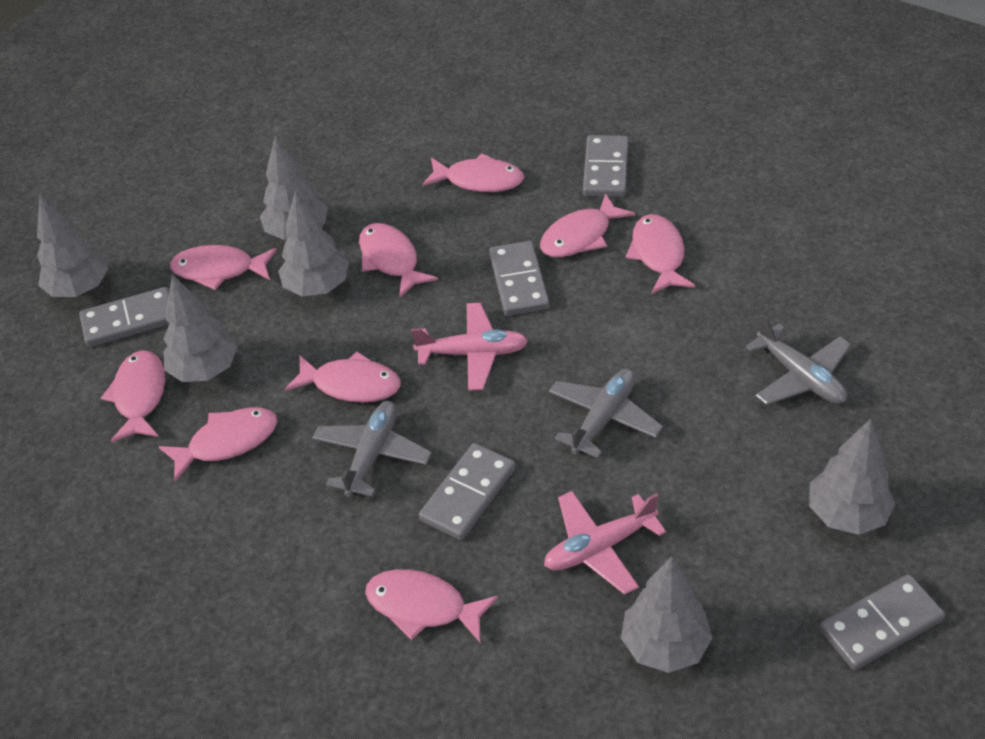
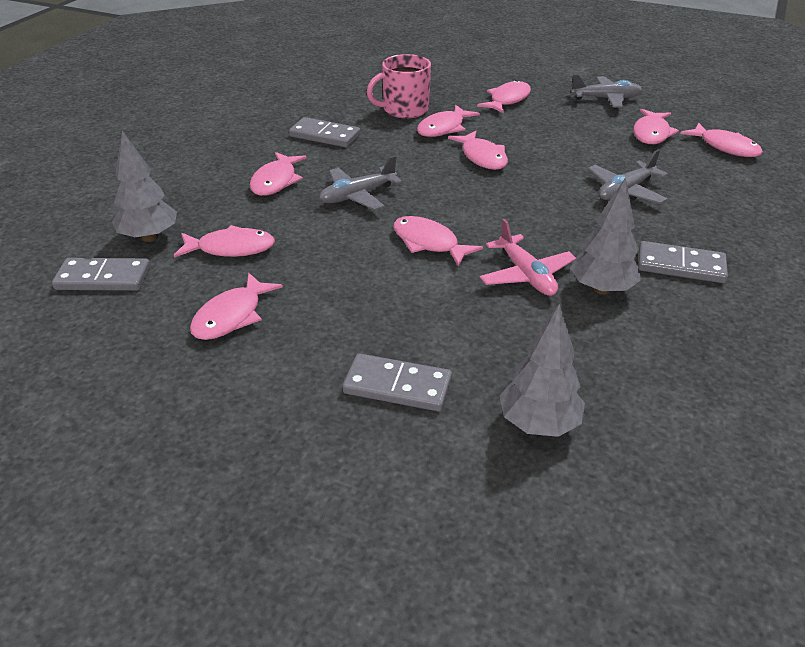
grey domino: 5 -> 4
grey tree: 6 -> 3
pink mug: 0 -> 1
pink plane: 2 -> 1

